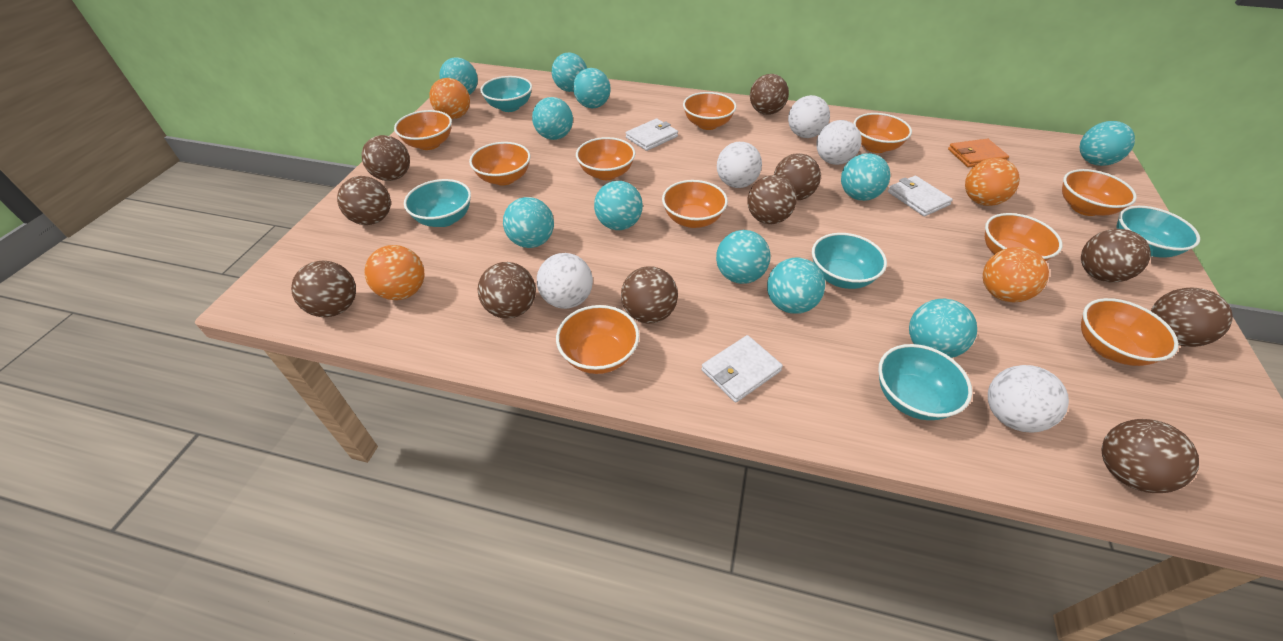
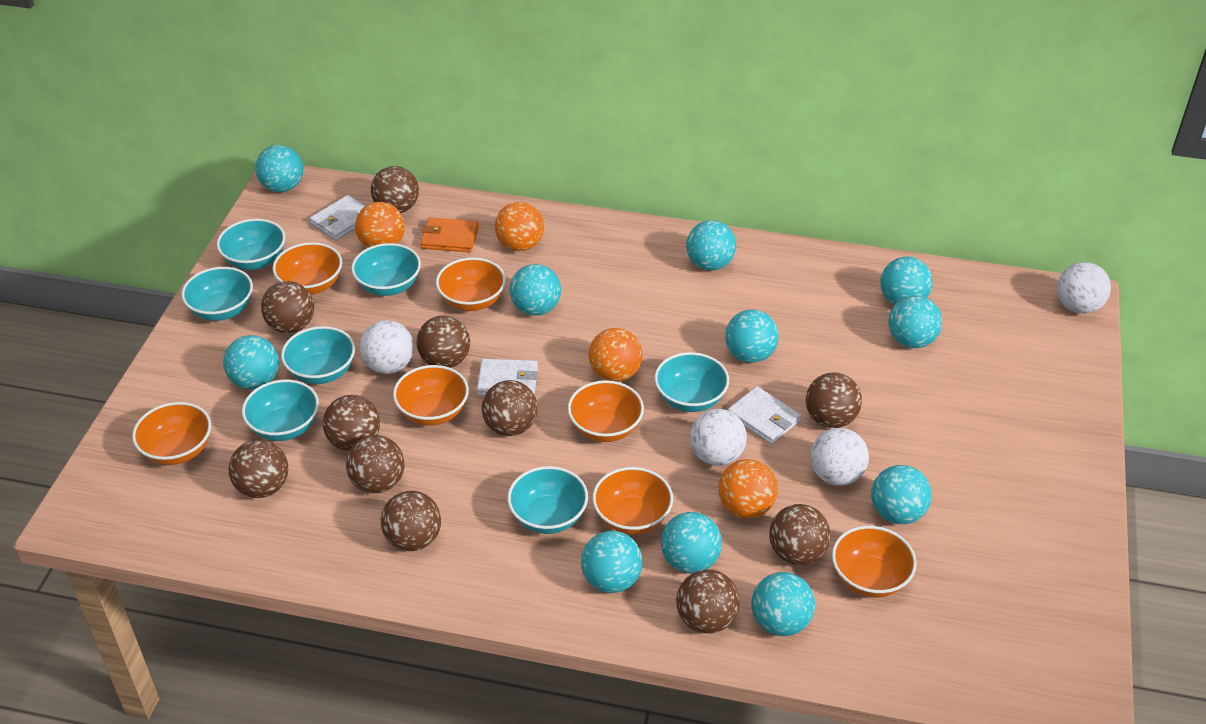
orange bowl: 10 -> 7
turquoise bowl: 5 -> 7
white ball: 5 -> 4

